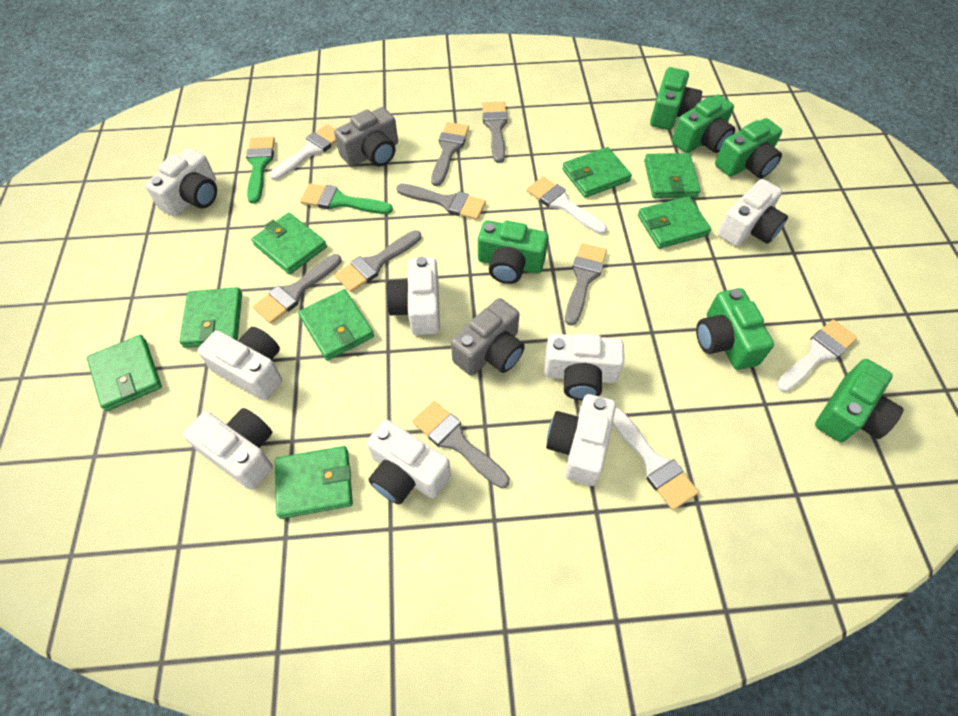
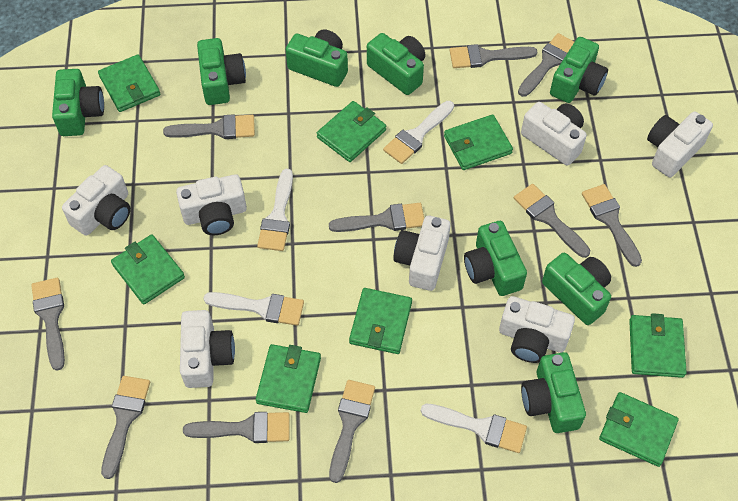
green brush: 2 -> 0
green camera: 6 -> 8
grey brush: 7 -> 10
grey camera: 2 -> 0
white camera: 8 -> 7

